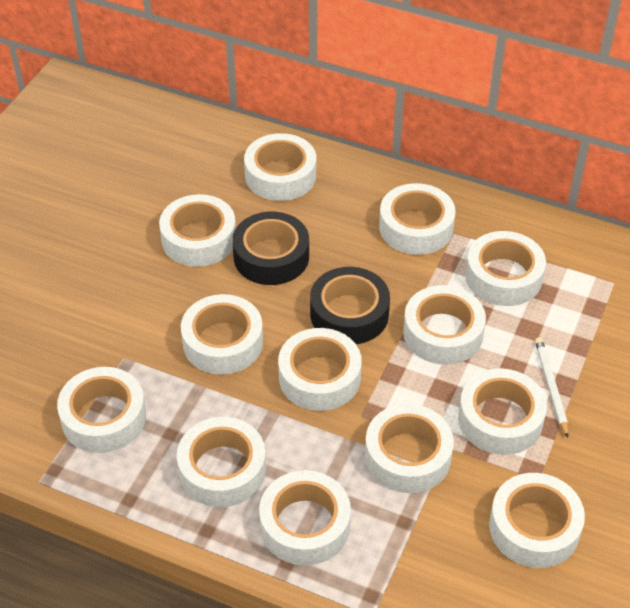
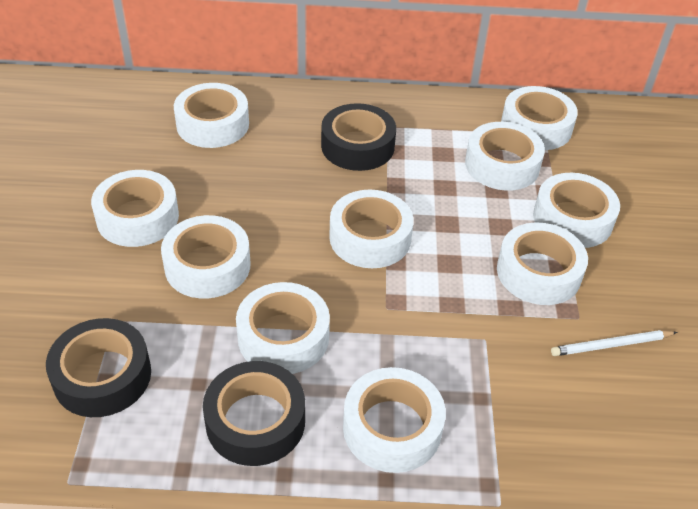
black tape: 2 -> 3
white tape: 13 -> 10

